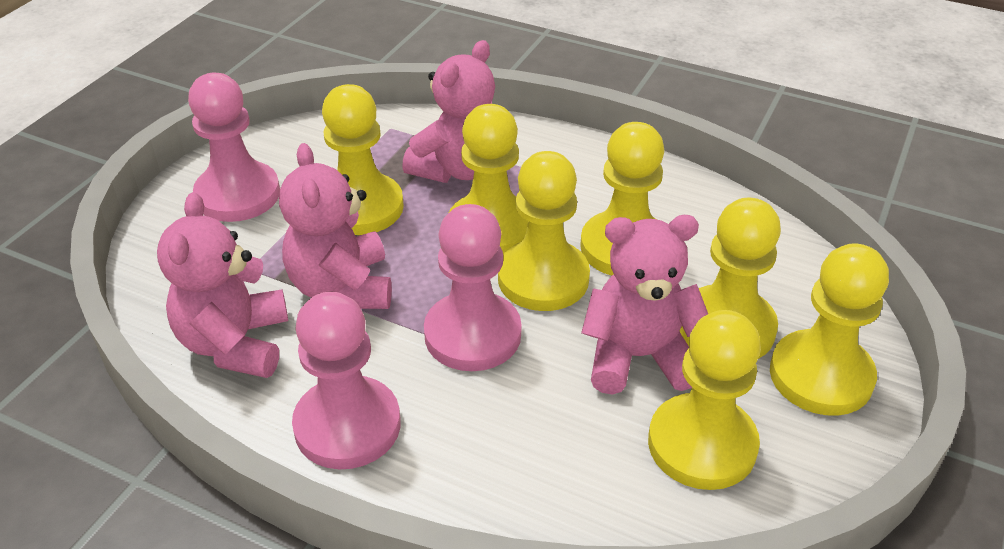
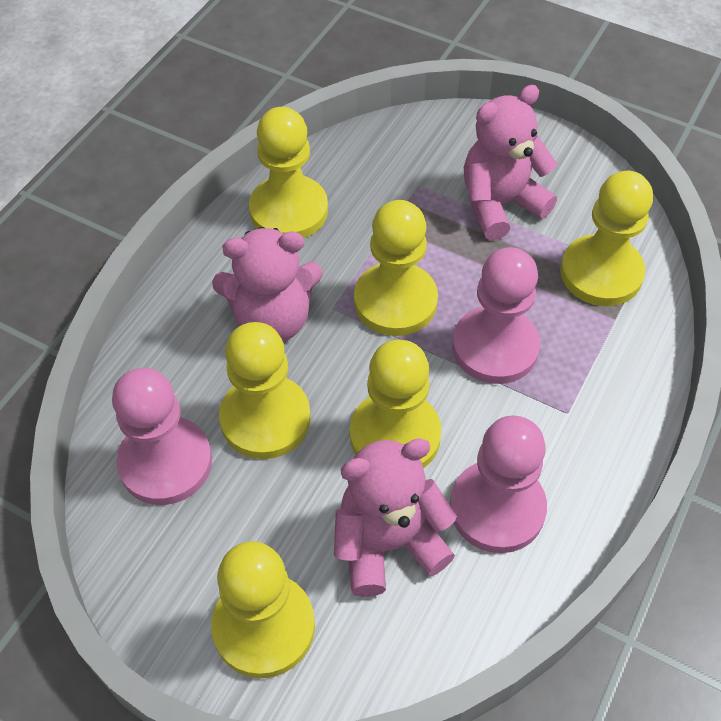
pink teddy bear: 4 -> 3
yellow pawn: 7 -> 6

